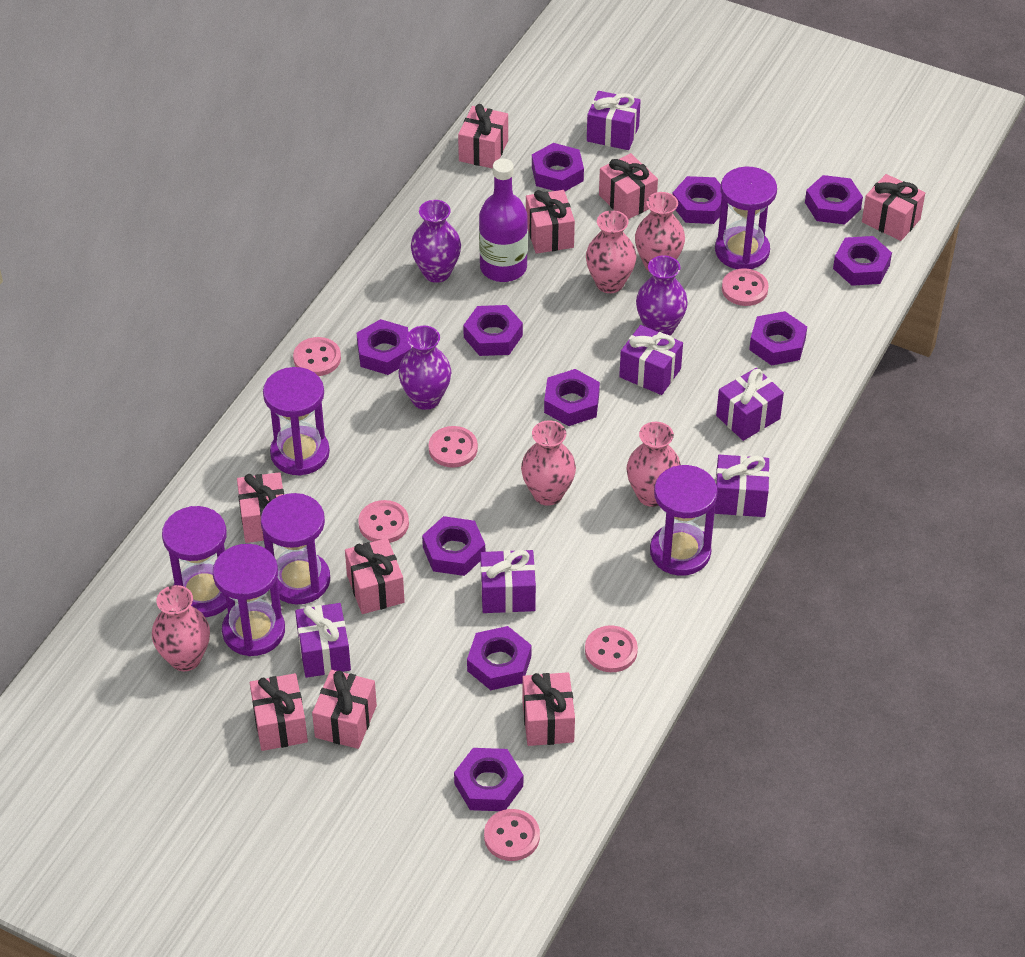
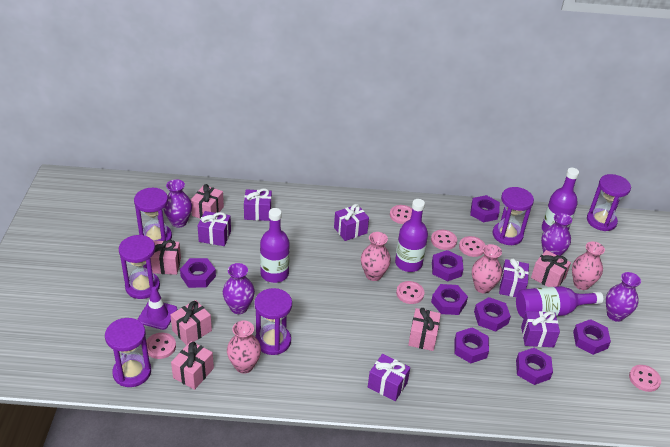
pink gift: 9 -> 6
pink vase: 5 -> 4
purple bottle: 1 -> 4
purple nut: 11 -> 8
purple traffic cone: 0 -> 1
purple vase: 3 -> 4

